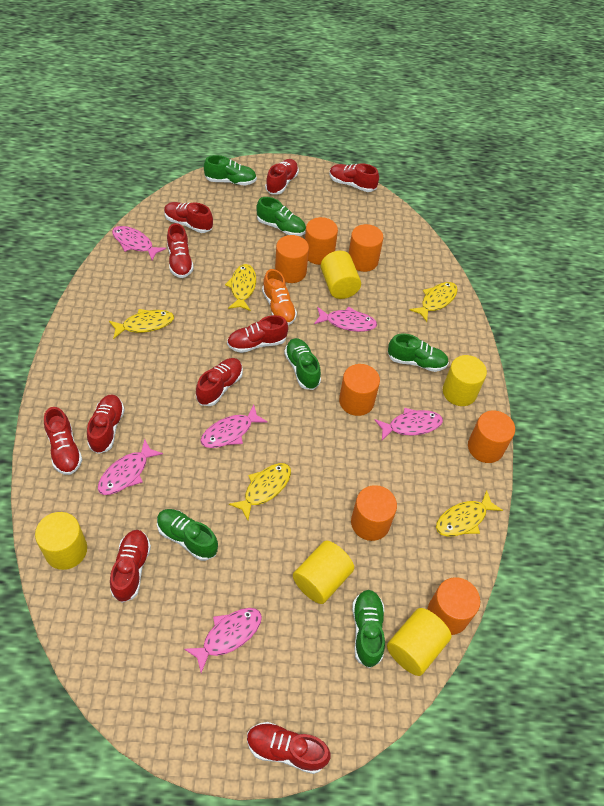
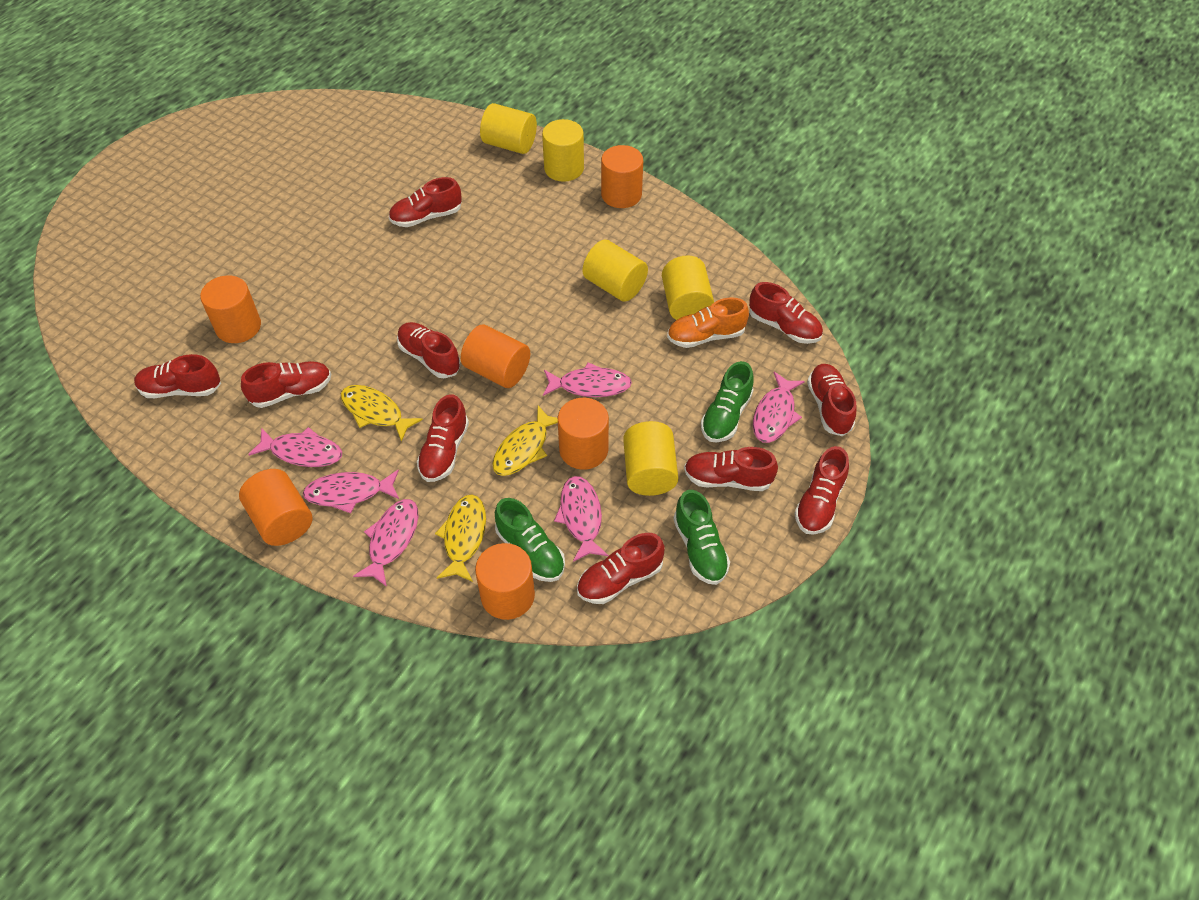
green shoe: 6 -> 3
orange cylinder: 7 -> 6
yellow fish: 5 -> 3

